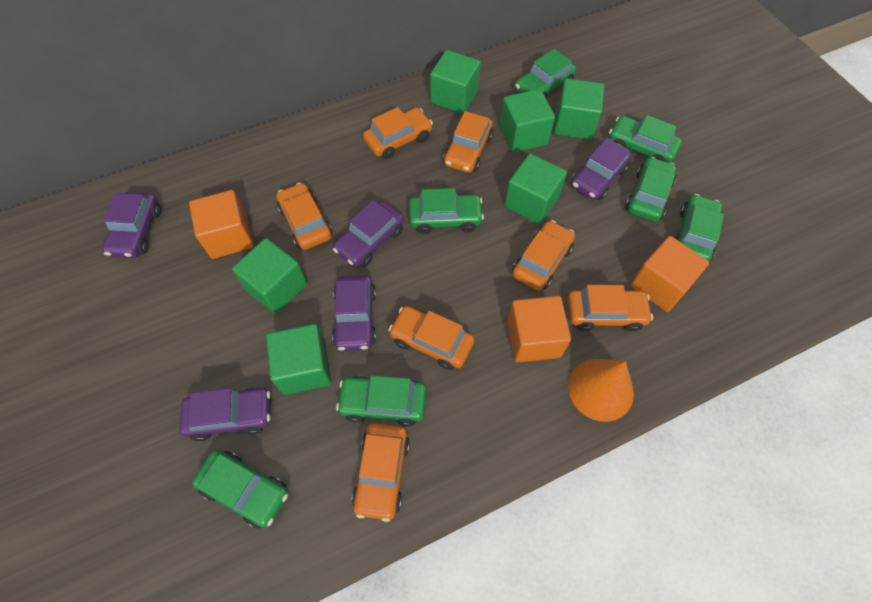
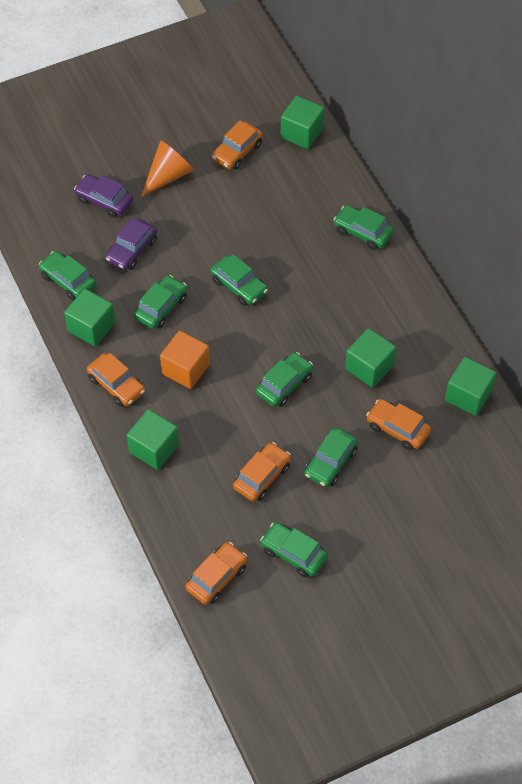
green cube: 6 -> 5
orange car: 7 -> 5
orange cube: 3 -> 1
purple car: 5 -> 2

